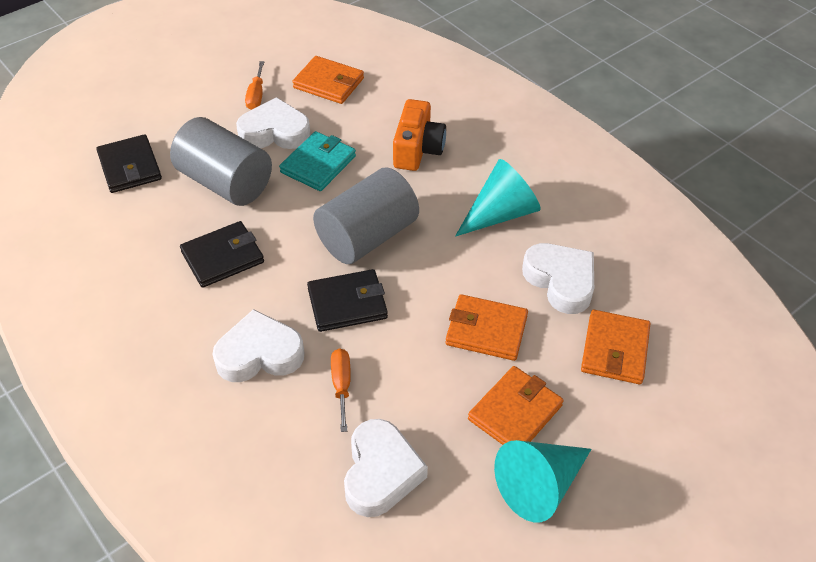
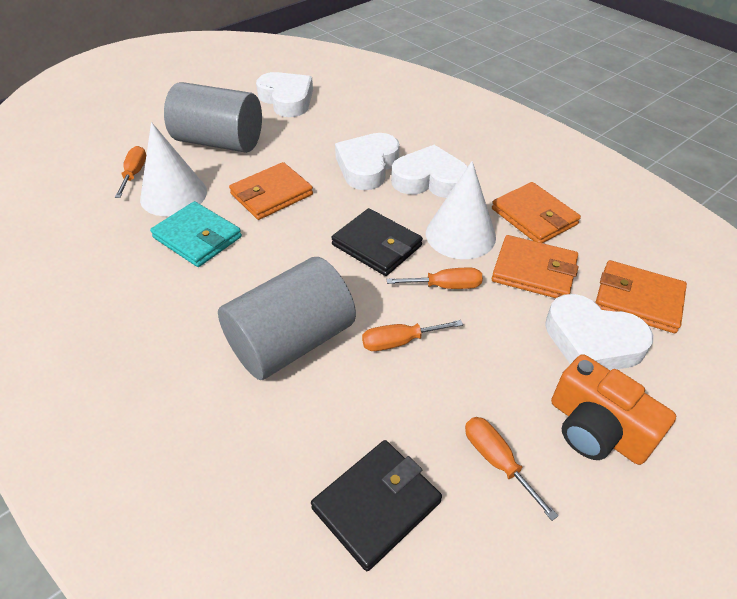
black wallet: 3 -> 2
orange screwdriver: 2 -> 4
turquoise cone: 2 -> 0
white cone: 0 -> 2

